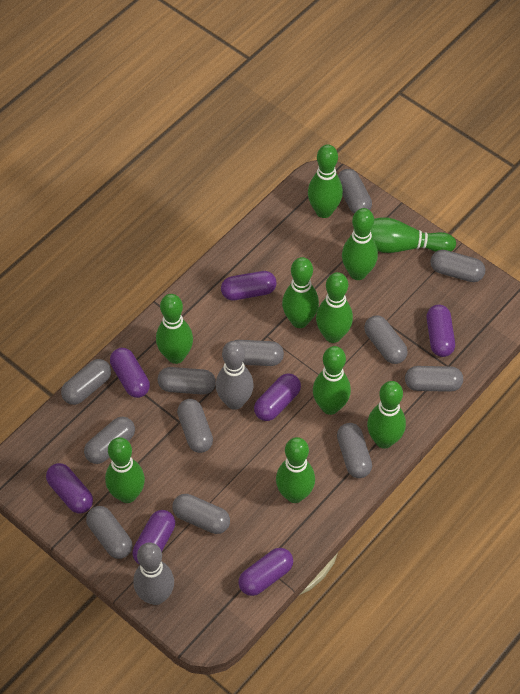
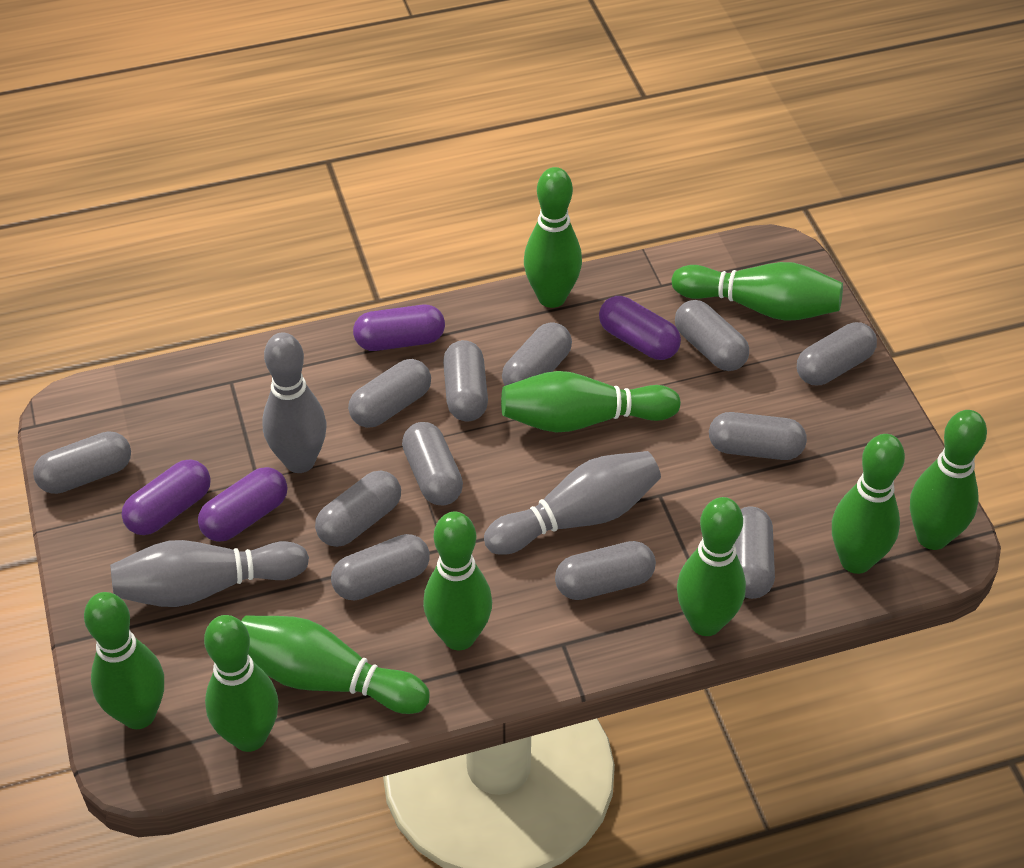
grey bowling pin: 2 -> 3
purple capsule: 7 -> 4

